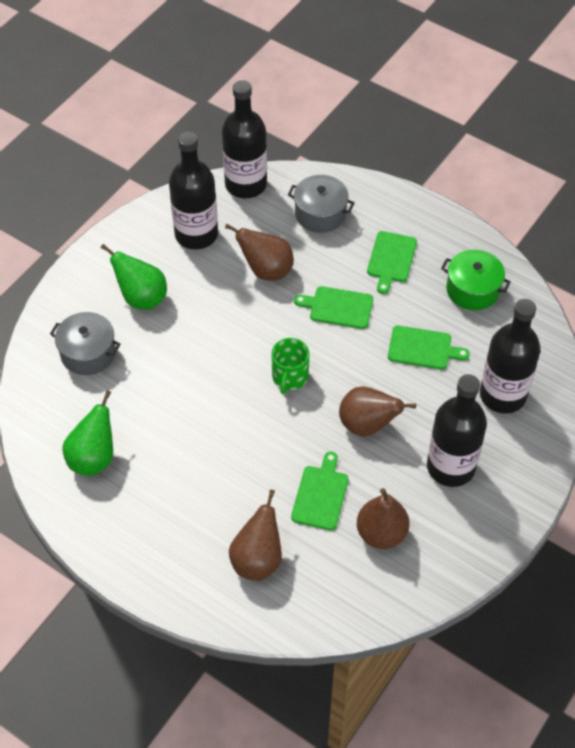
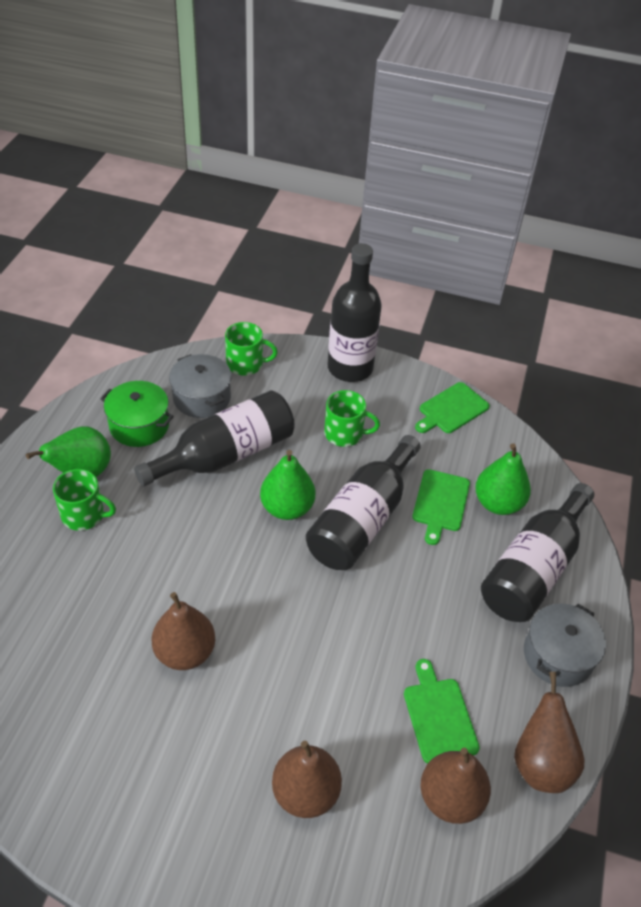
green cutting board: 4 -> 3
green mug: 1 -> 3
green pear: 2 -> 3

